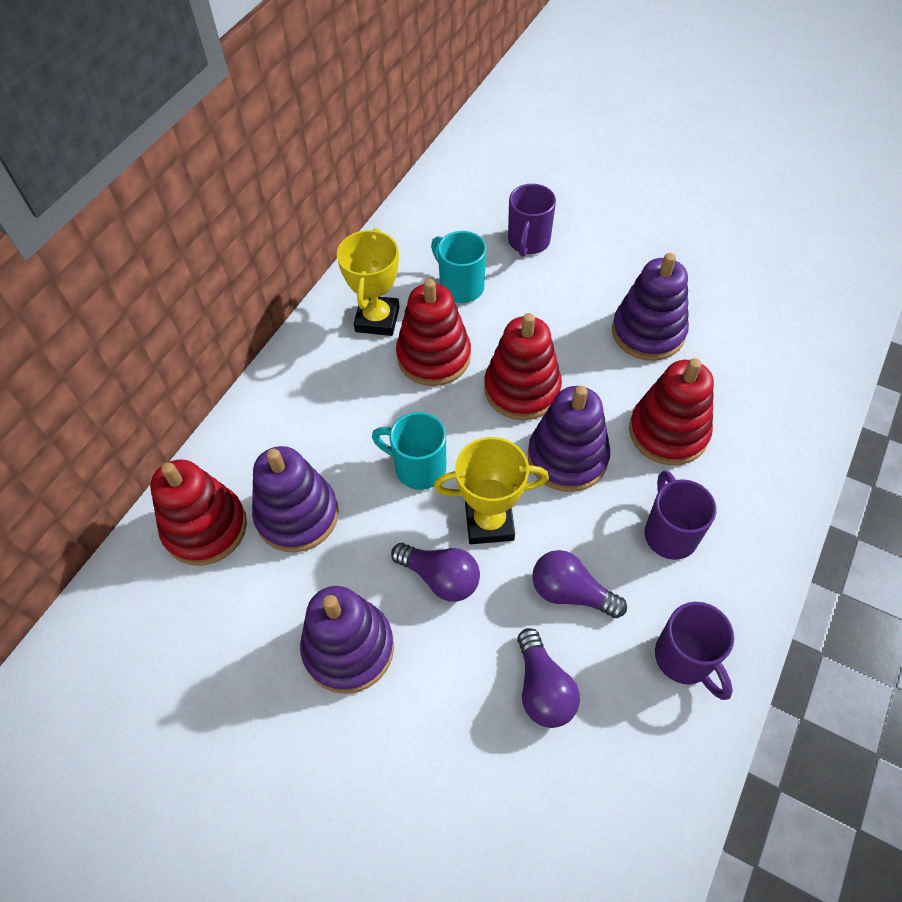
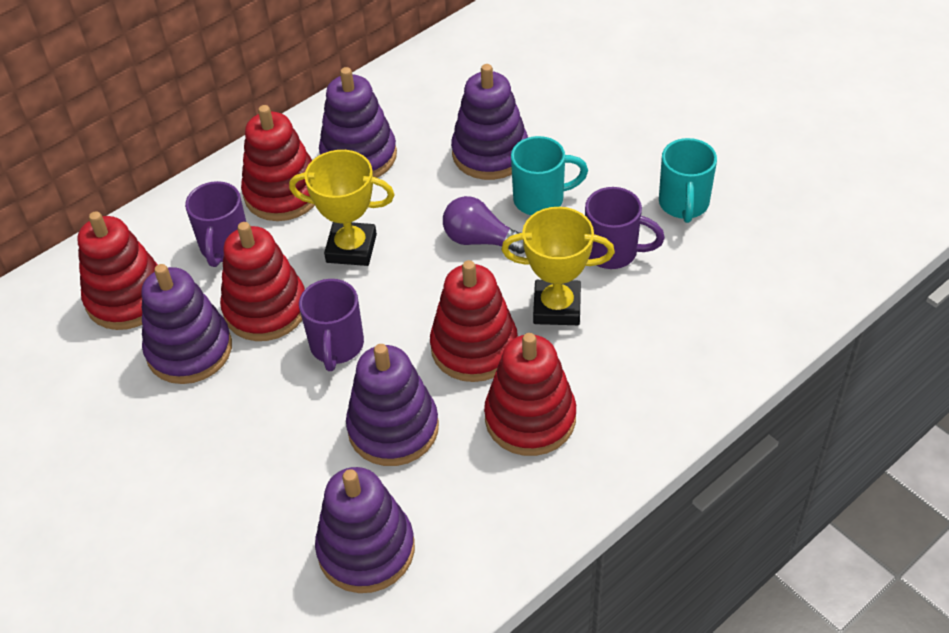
purple light bulb: 3 -> 1
purple stacking toy: 4 -> 5
red stacking toy: 4 -> 5

